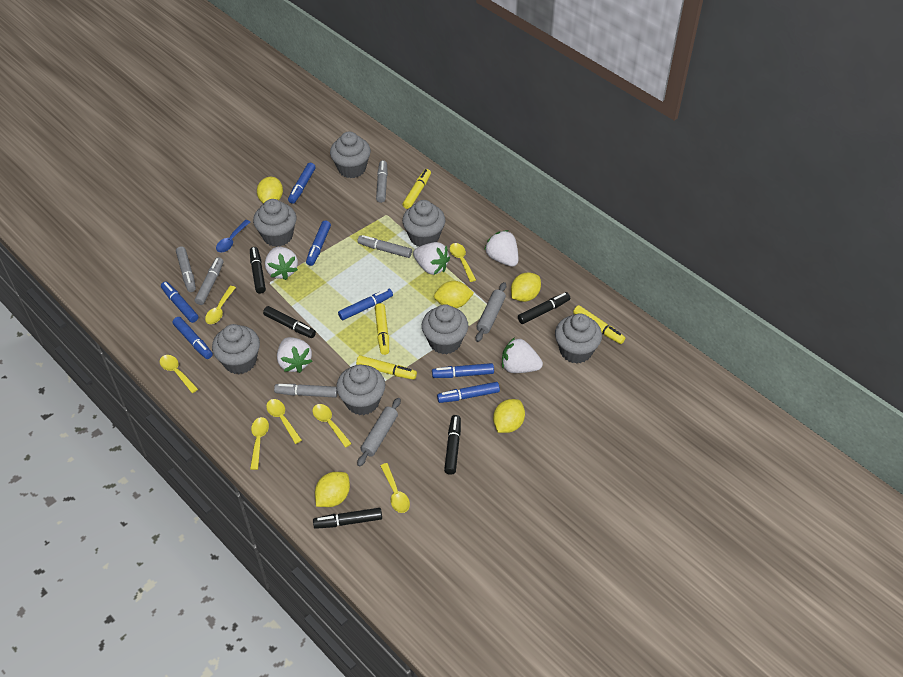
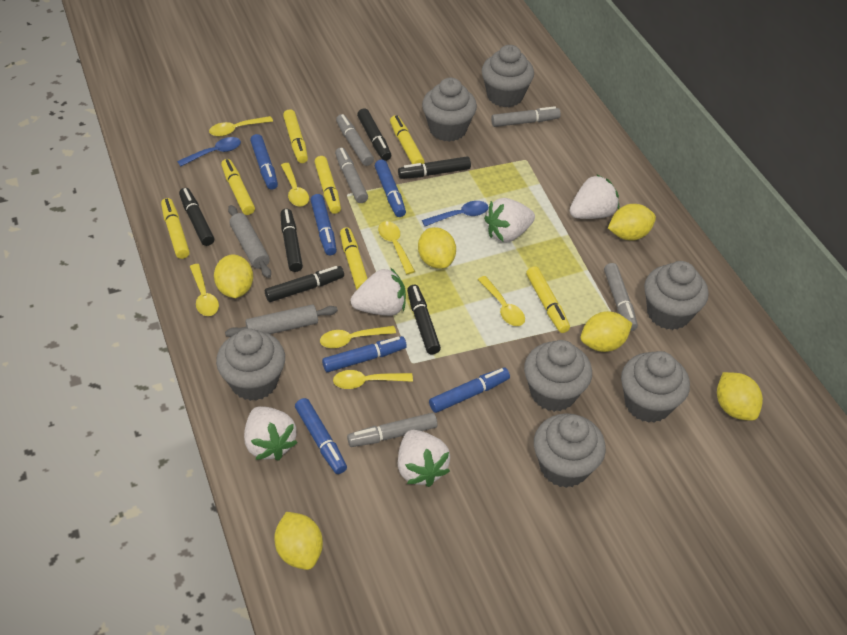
black marker: 5 -> 6
blue marker: 7 -> 6
blue spoon: 1 -> 2
yellow lemon: 5 -> 6
yellow marker: 4 -> 7

